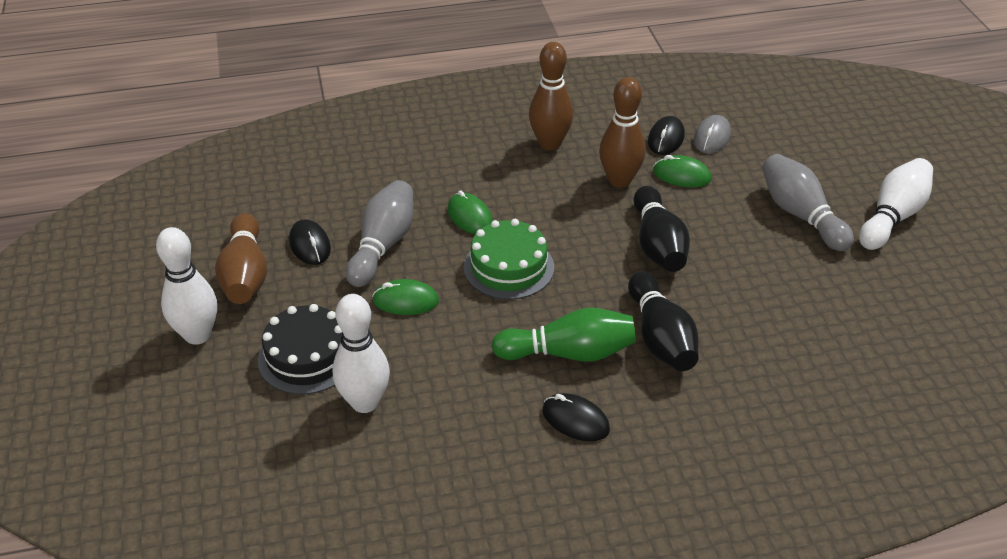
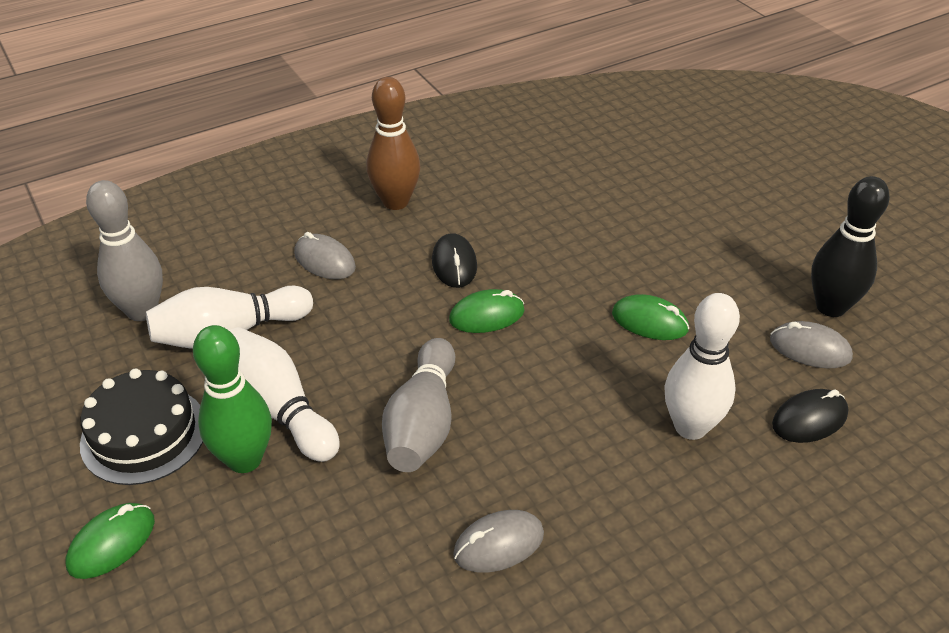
black bowling pin: 2 -> 1
black mouse: 3 -> 2
brown bowling pin: 3 -> 1
green cake: 1 -> 0
grey mouse: 1 -> 3

